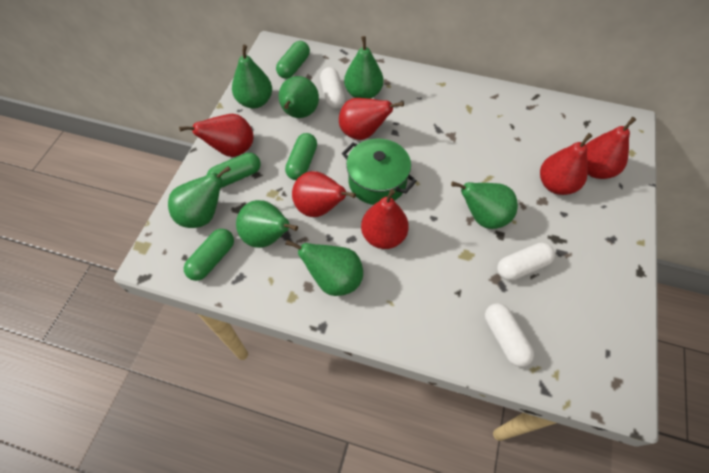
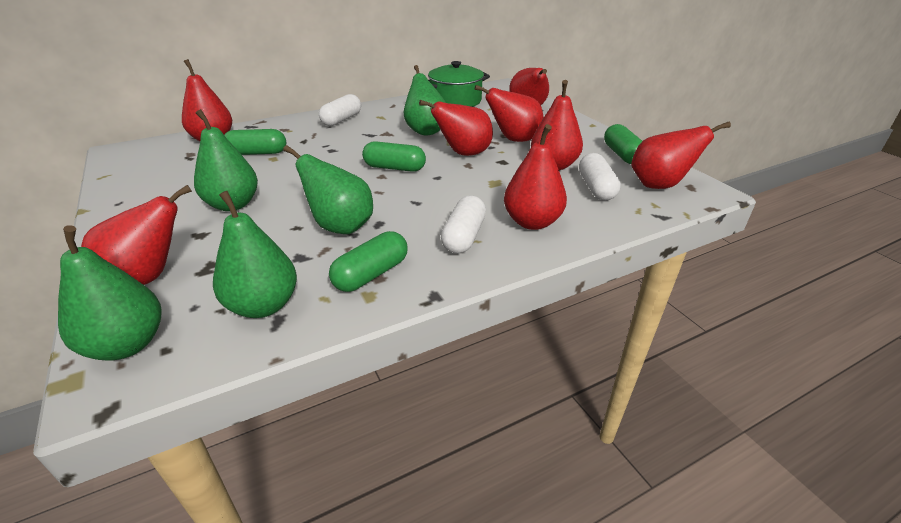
green pear: 7 -> 5
red pear: 6 -> 8

